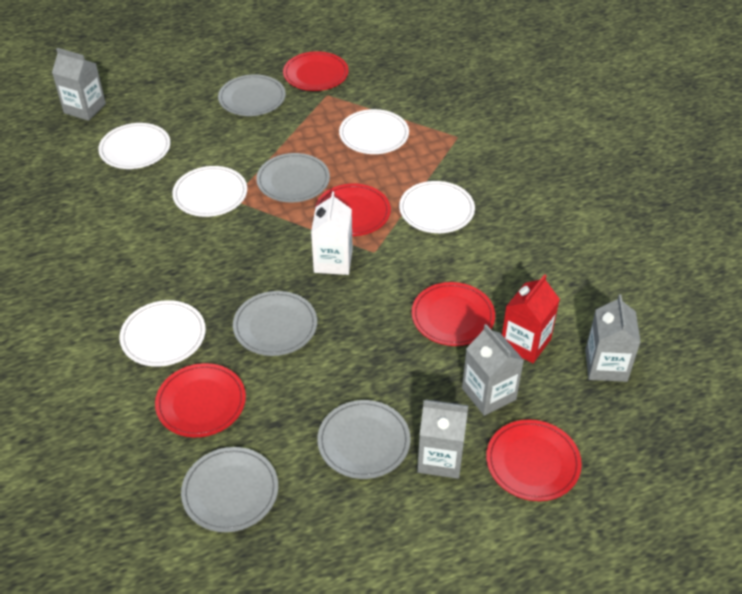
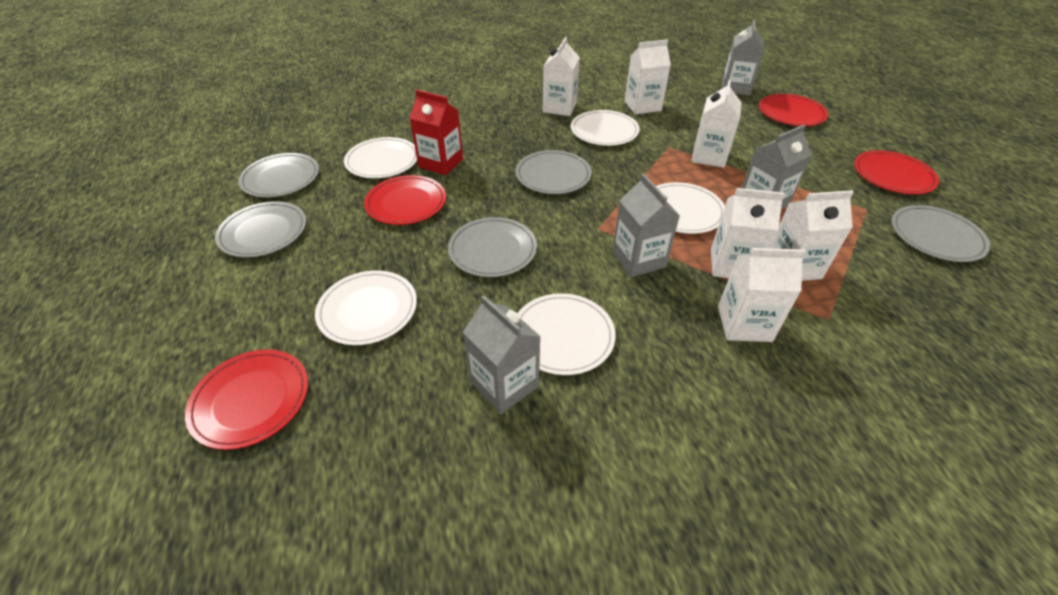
red plate: 5 -> 4
white carton: 1 -> 6

